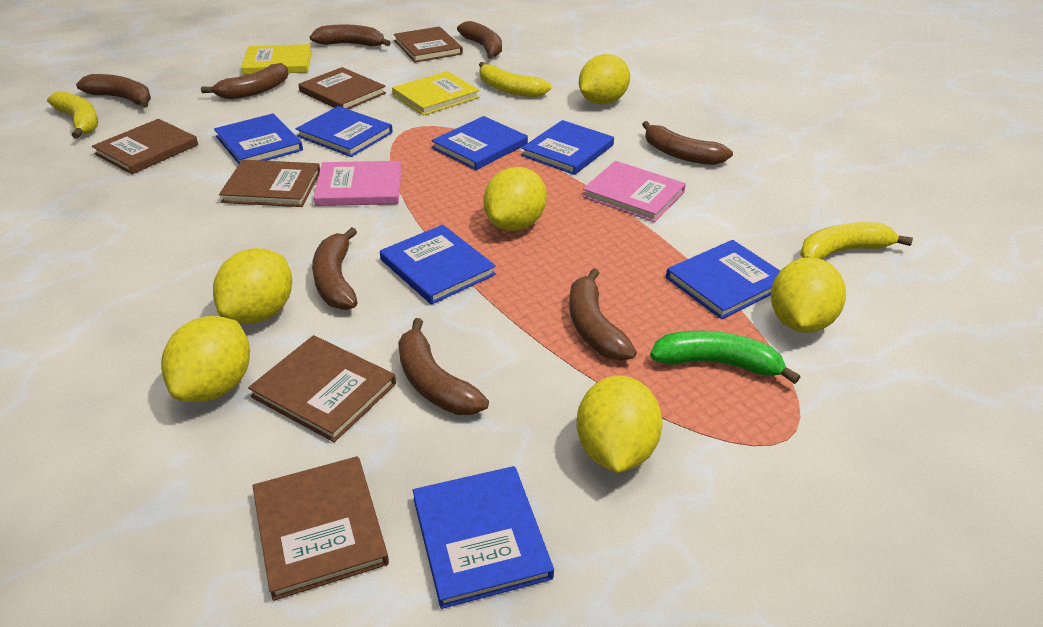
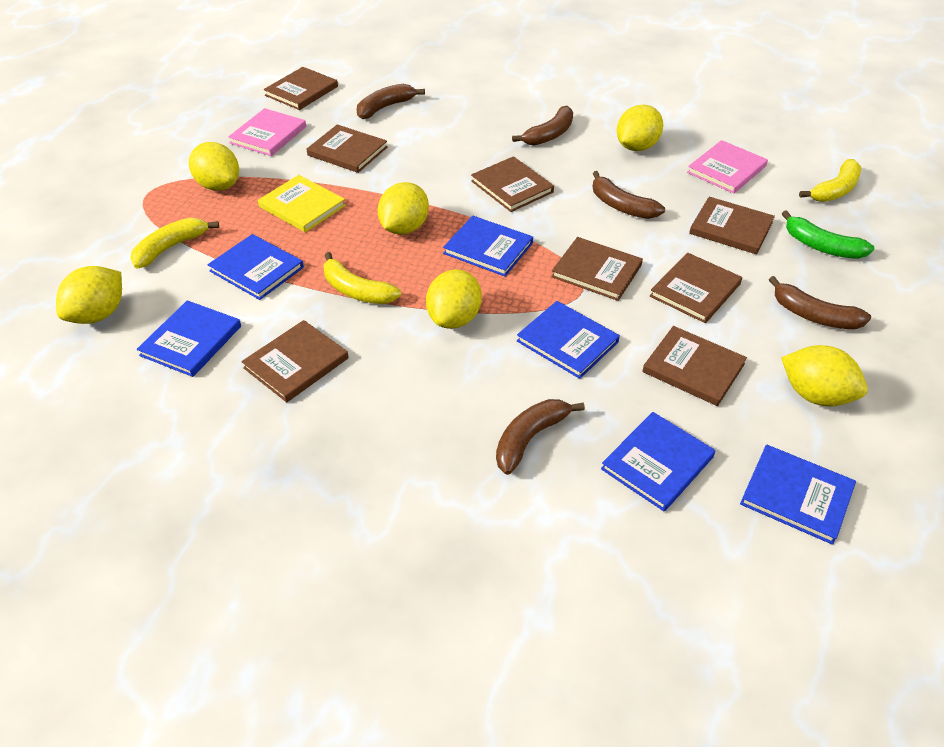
blue book: 7 -> 6
brown banana: 8 -> 5
brown book: 6 -> 8
yellow book: 2 -> 1

